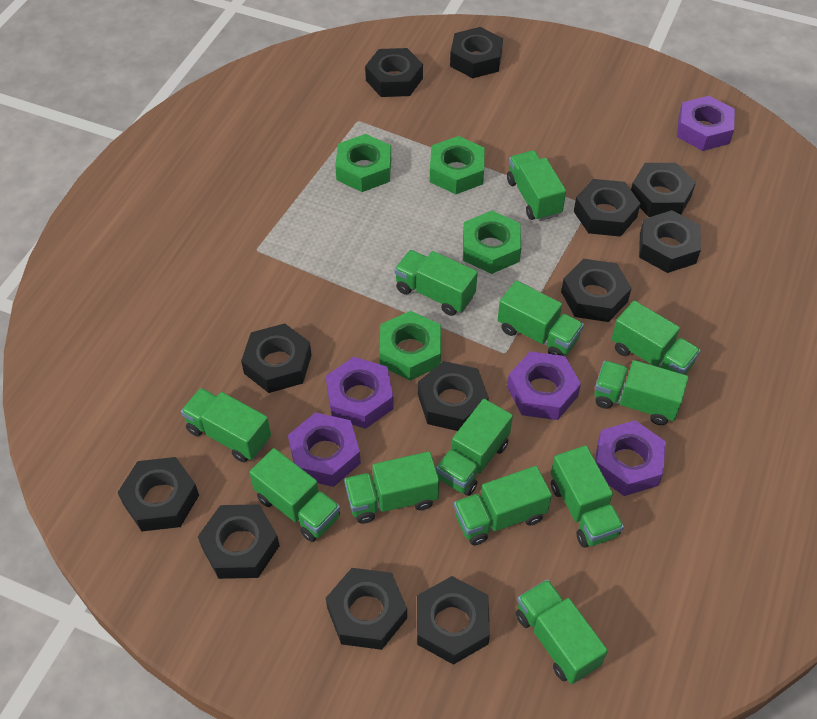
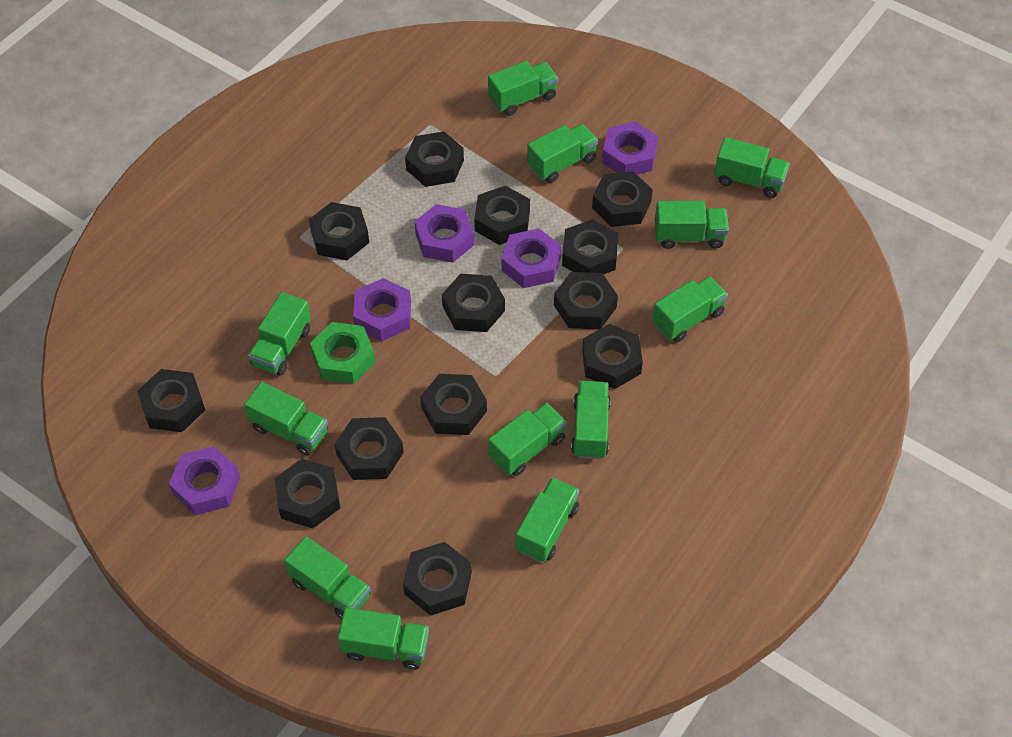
black nut: 12 -> 13
green nut: 4 -> 1

